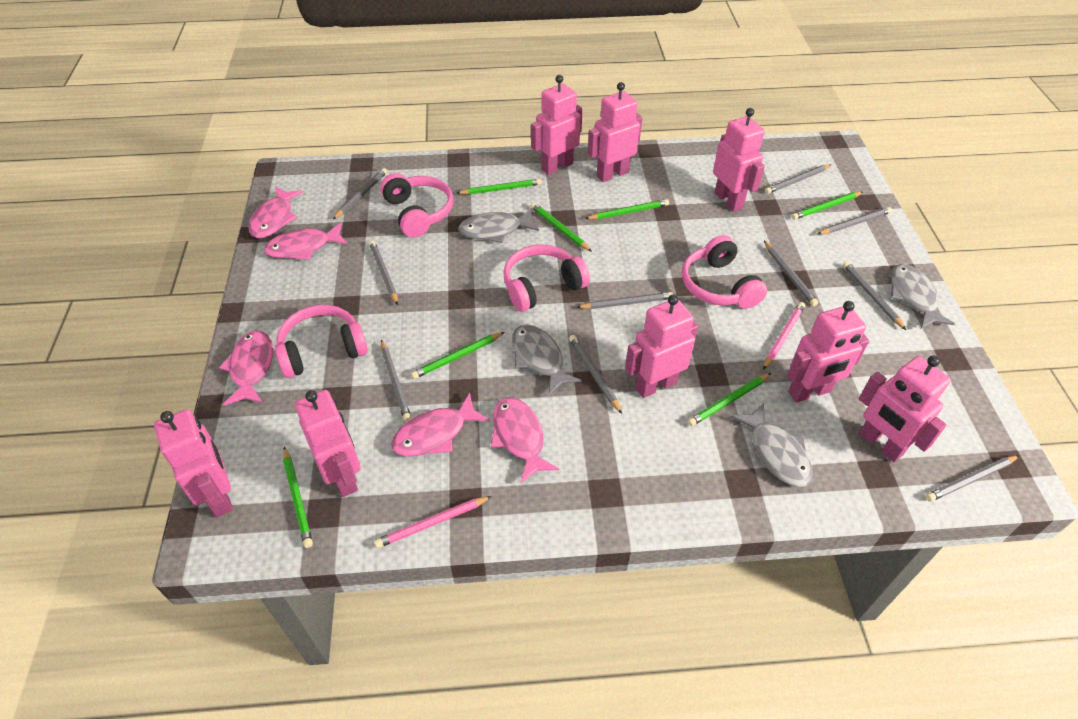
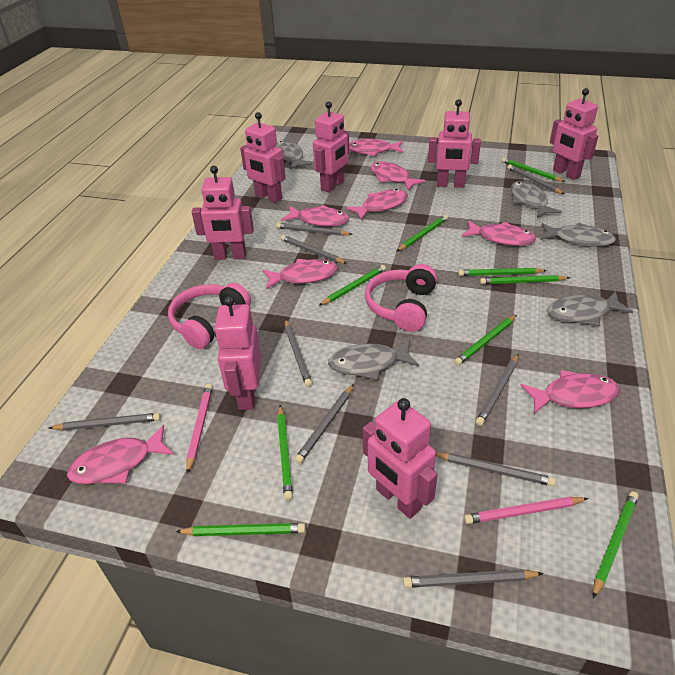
green pencil: 7 -> 9
grey fish: 4 -> 5
grey pencil: 10 -> 9
pink fish: 5 -> 8
pink headphones: 4 -> 2
pink robot: 8 -> 7

